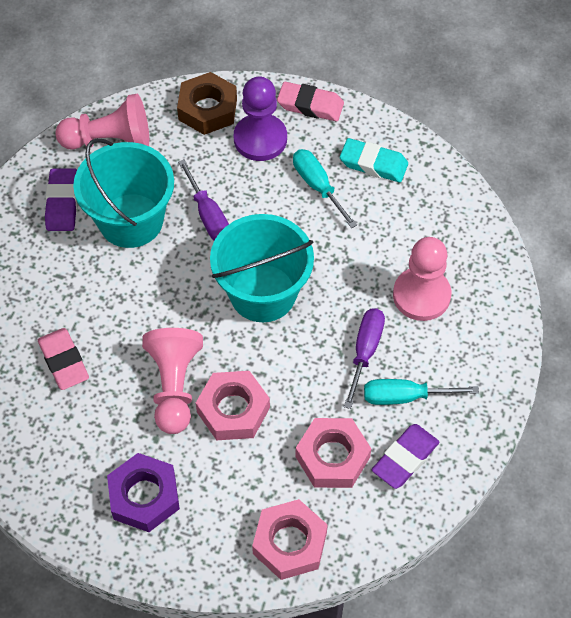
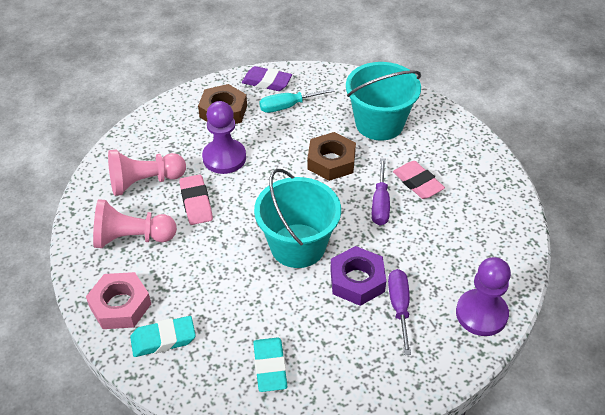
brown nut: 1 -> 2
pink nut: 3 -> 1
pink pawn: 3 -> 2
purple eraser: 2 -> 1
purple pawn: 1 -> 2
turquoise eraser: 1 -> 2
turquoise screwdriver: 2 -> 1

